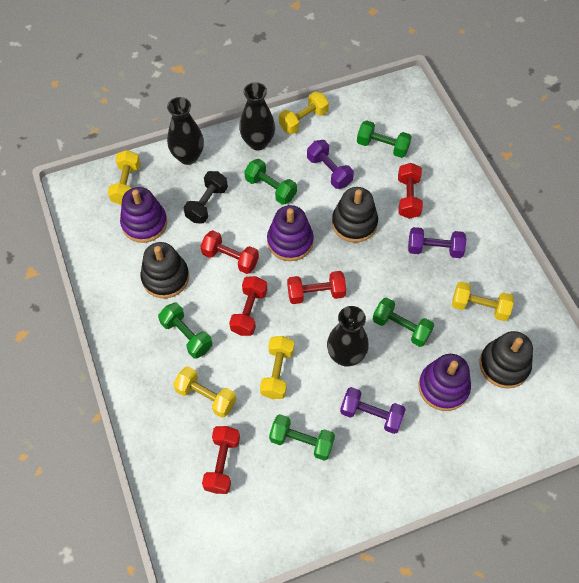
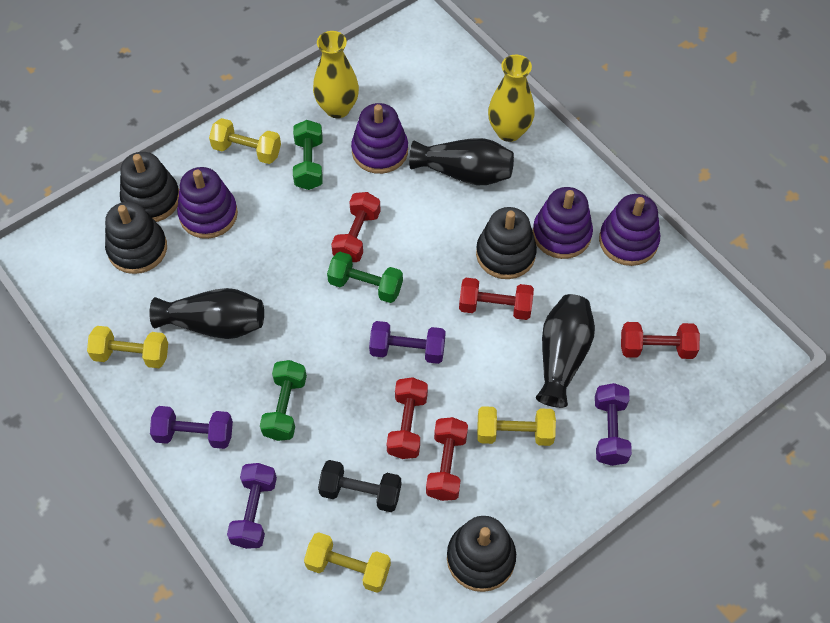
black stacking toy: 3 -> 4
green dumbbell: 5 -> 3
purple dumbbell: 3 -> 4
purple stacking toy: 3 -> 4
yellow dumbbell: 5 -> 4
yellow vase: 0 -> 2

